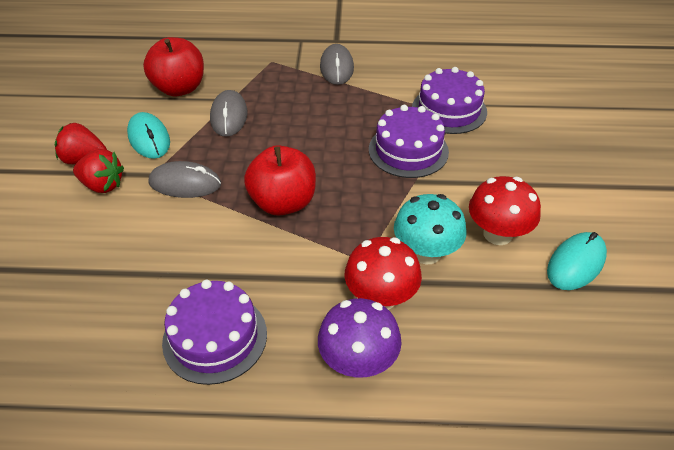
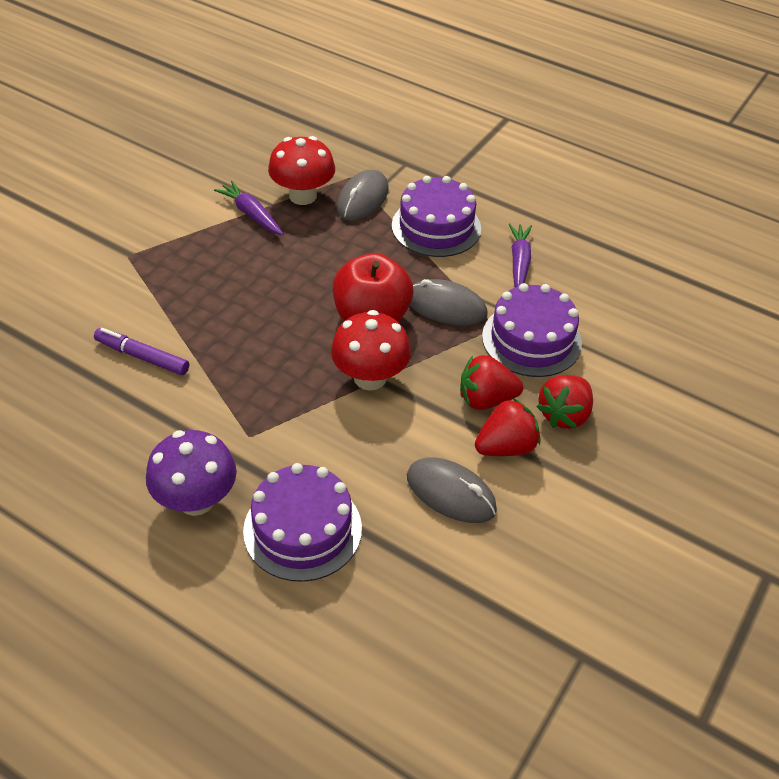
purple carrot: 0 -> 2
purple marker: 0 -> 1
red apple: 2 -> 1
red strawberry: 2 -> 3
turquoise mouse: 2 -> 0
turquoise mushroom: 1 -> 0

